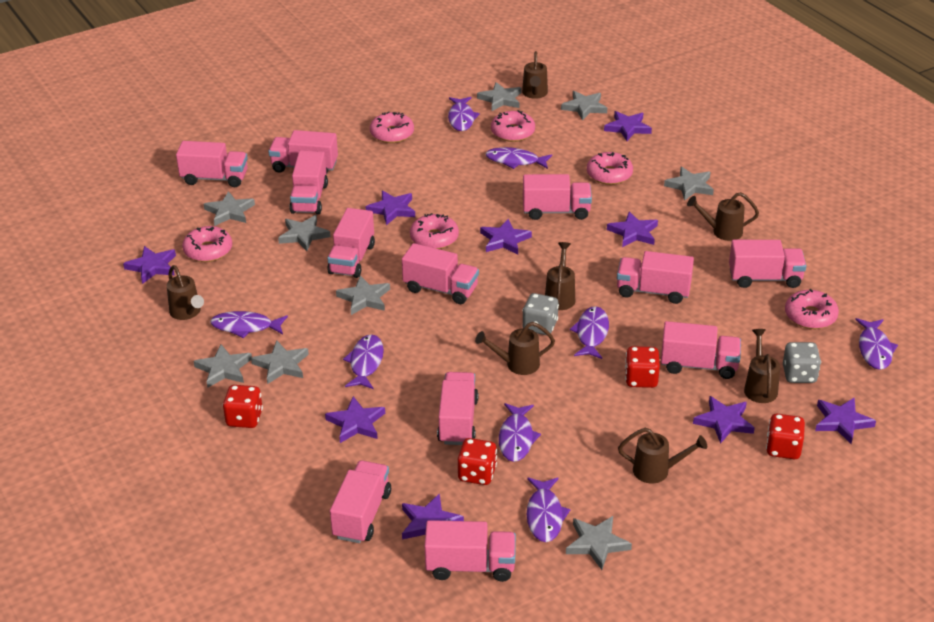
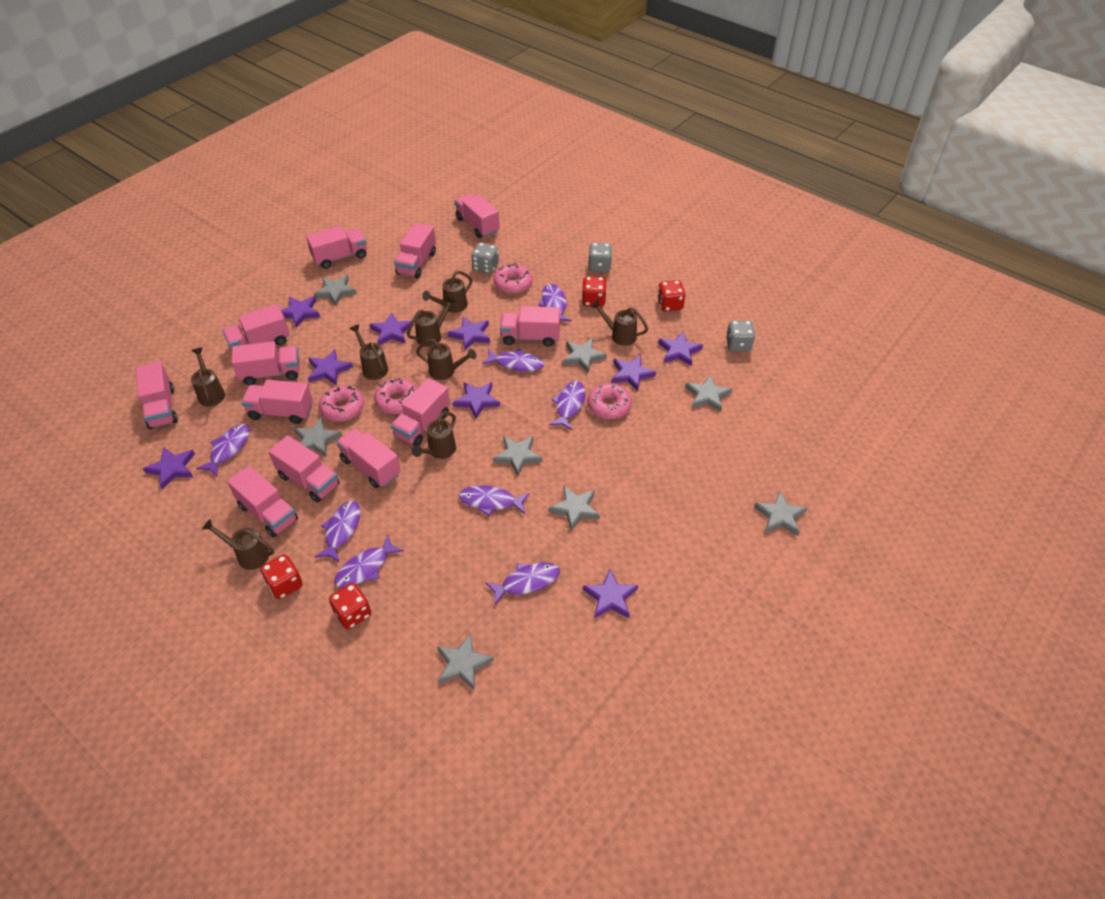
brown watering can: 7 -> 8
grey dice: 2 -> 3
grey star: 9 -> 8
pink donut: 6 -> 4

